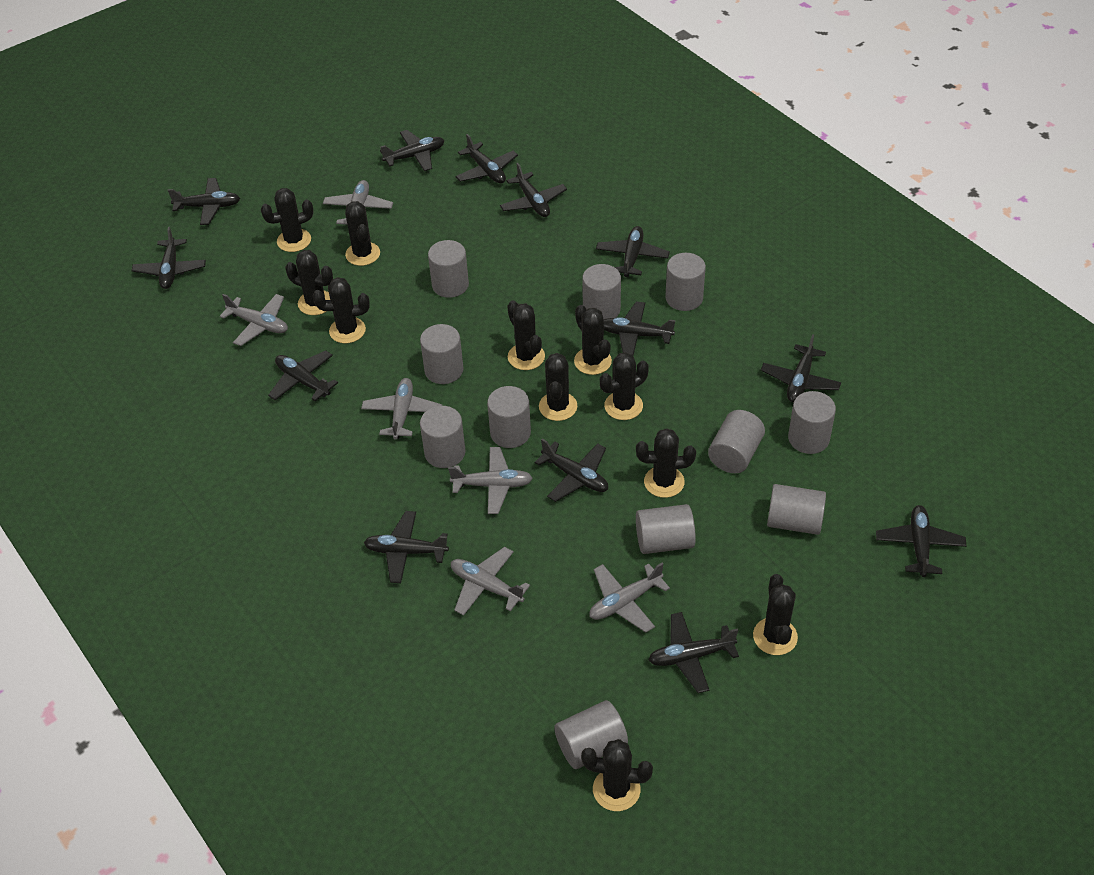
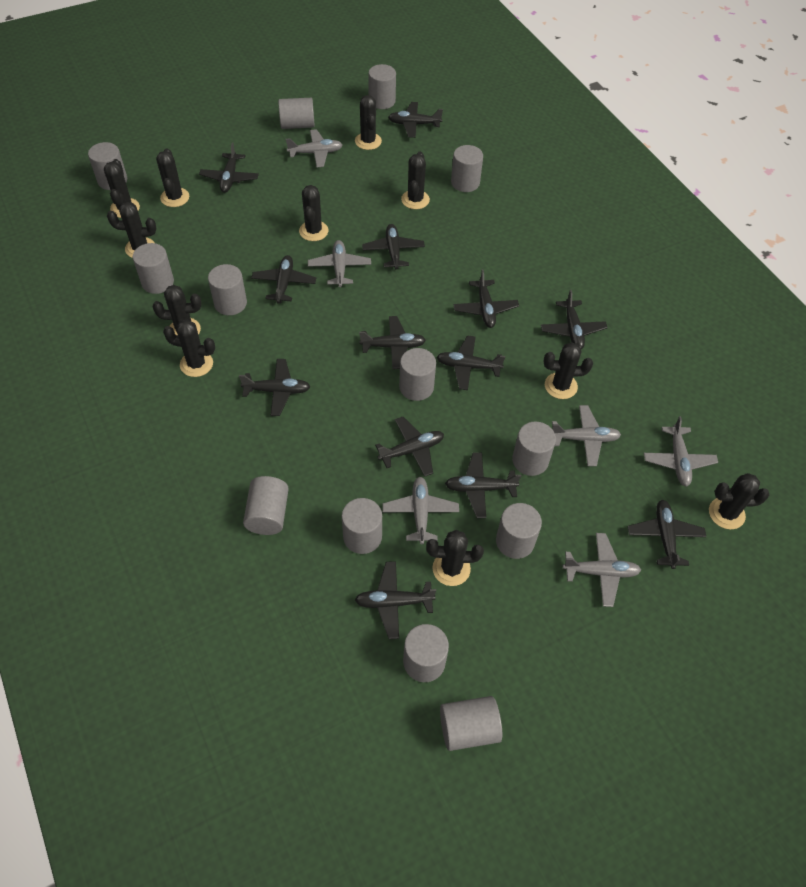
grey cylinder: 11 -> 13

